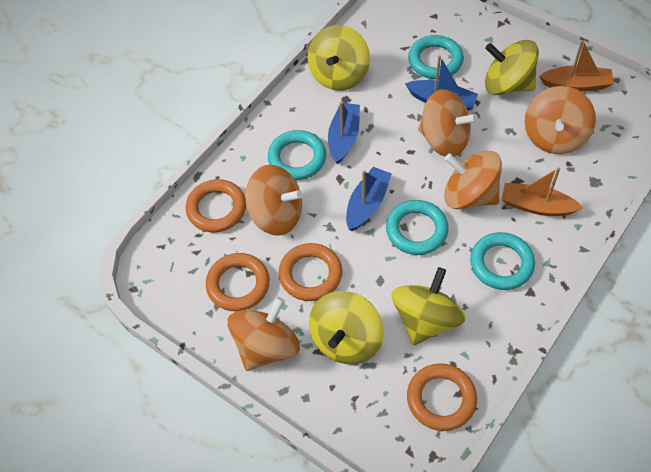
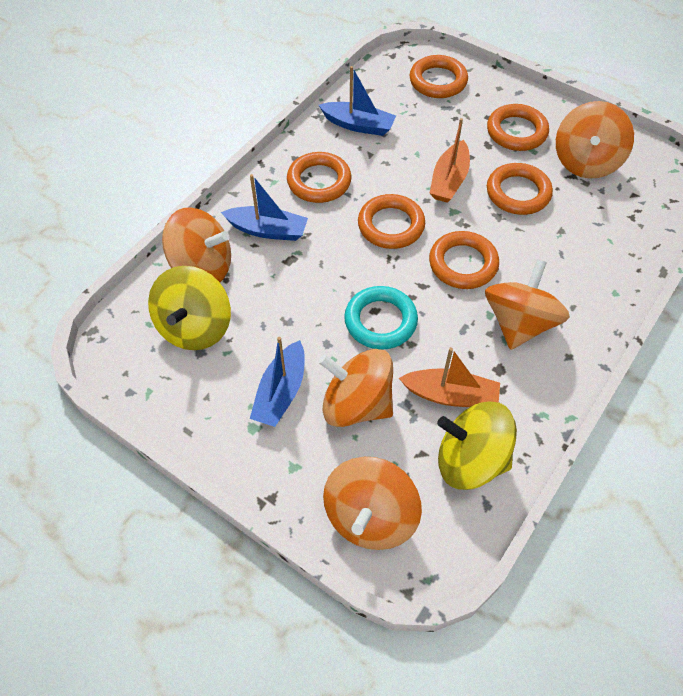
orange ring: 4 -> 6
turquoise ring: 4 -> 1
yellow spinning top: 4 -> 2

